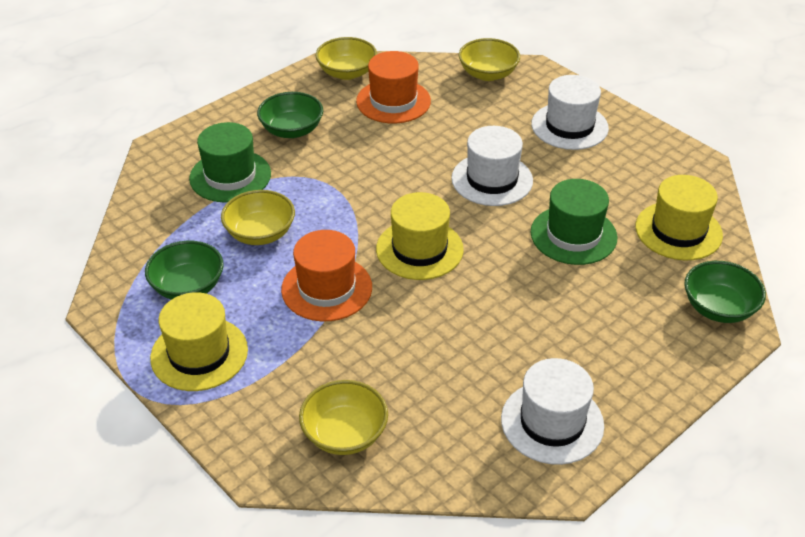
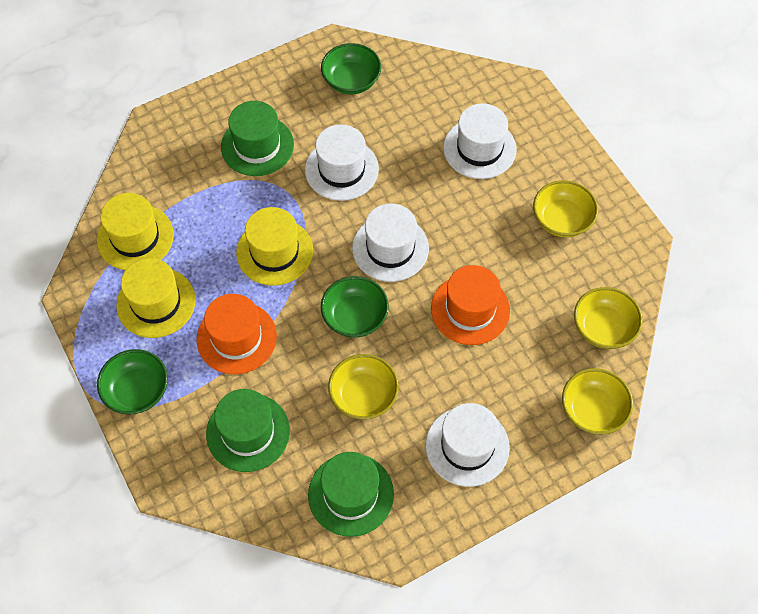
green hat: 2 -> 3
white hat: 3 -> 4

